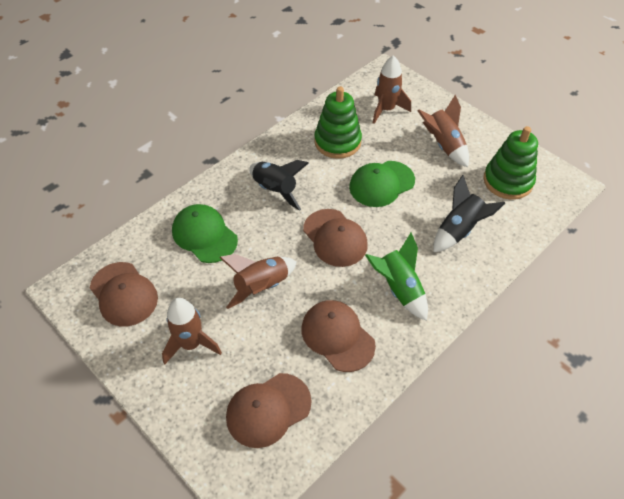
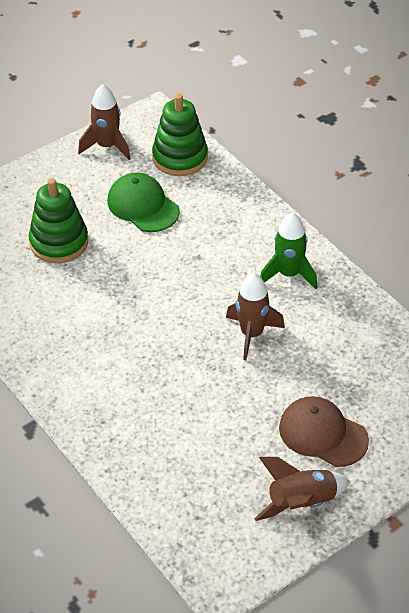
black rocket: 2 -> 0
brown cap: 4 -> 1
brown rocket: 4 -> 3
green cap: 2 -> 1

